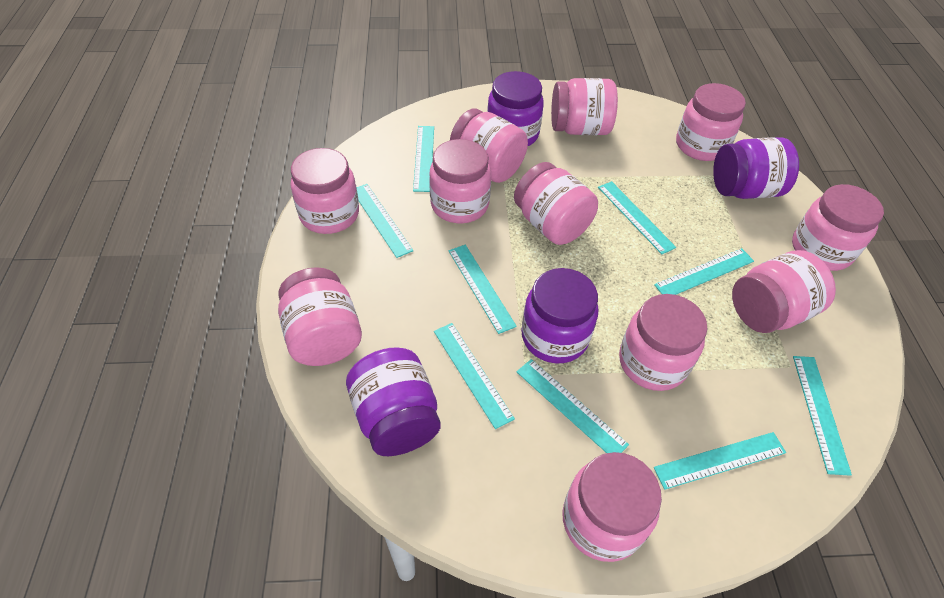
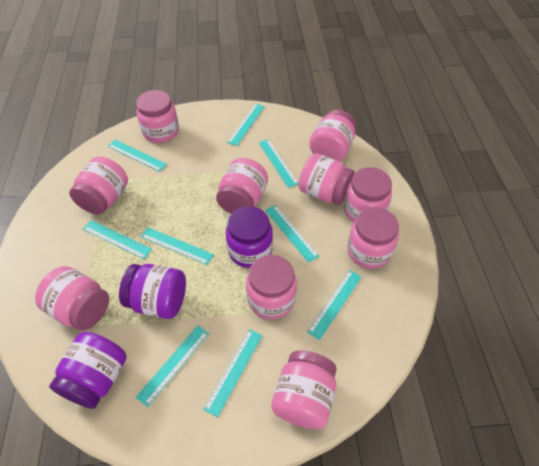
pink jar: 11 -> 10
purple jar: 4 -> 3

